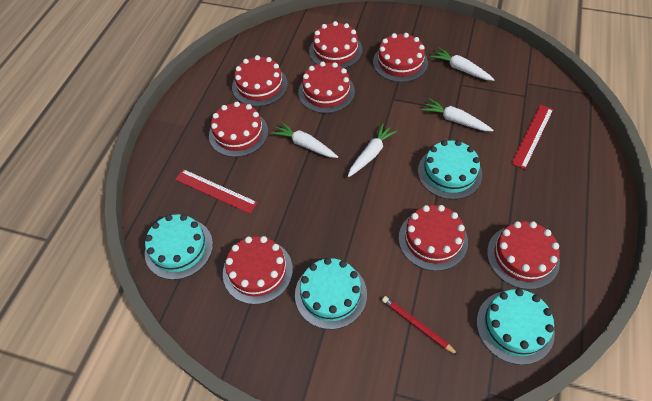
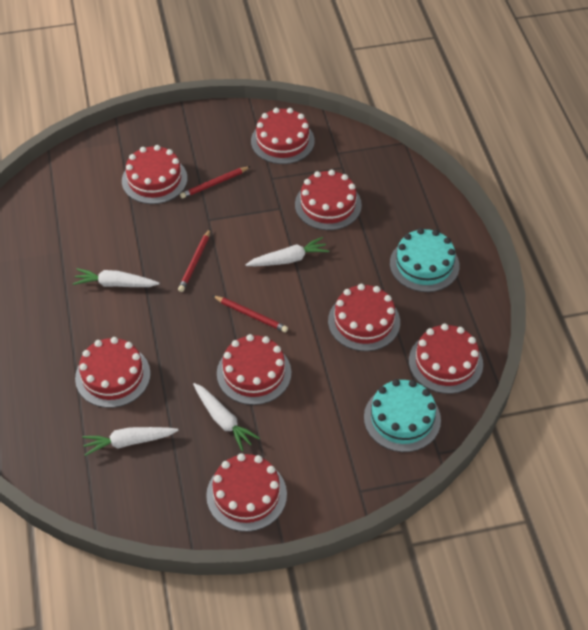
red pencil: 1 -> 3
red ruler: 2 -> 0
turquoise cake: 4 -> 2

